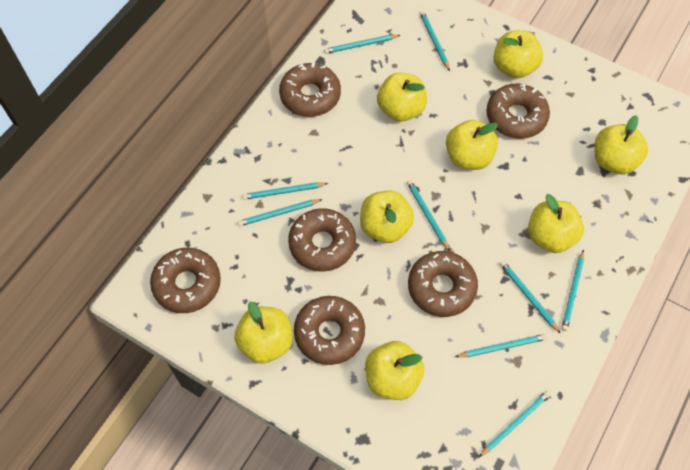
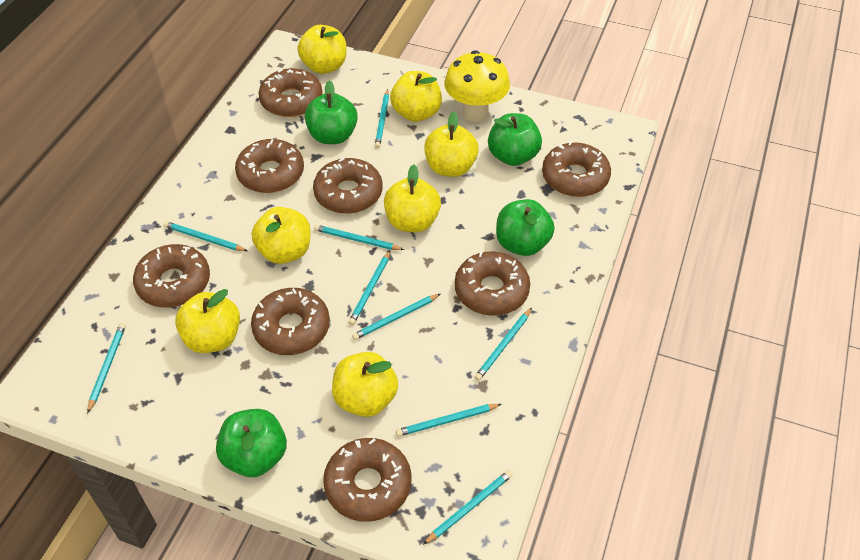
brown donut: 6 -> 8
green apple: 0 -> 4
yellow apple: 8 -> 7
yellow mushroom: 0 -> 1

